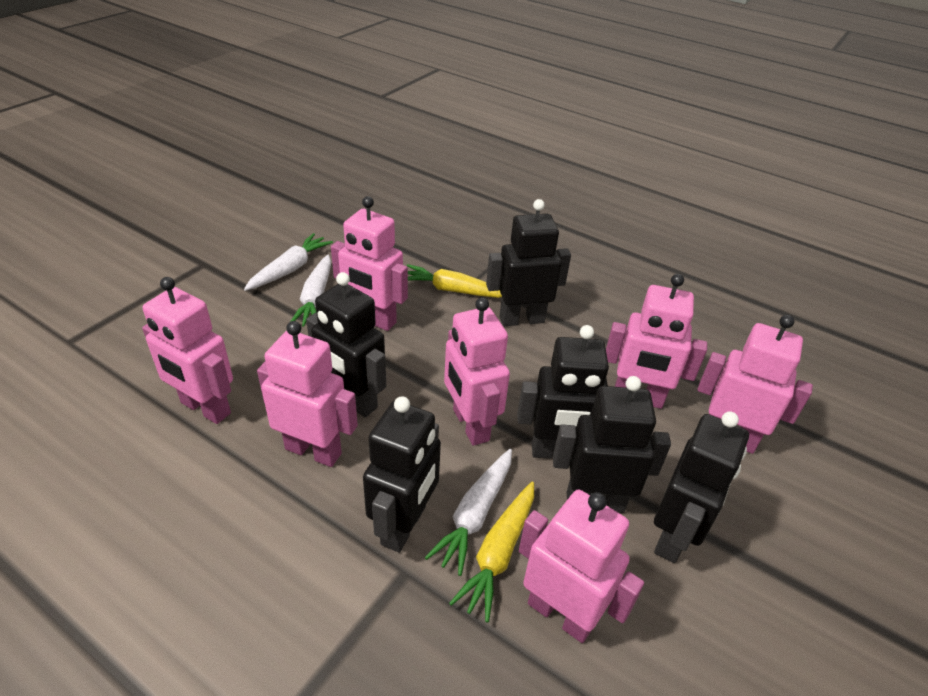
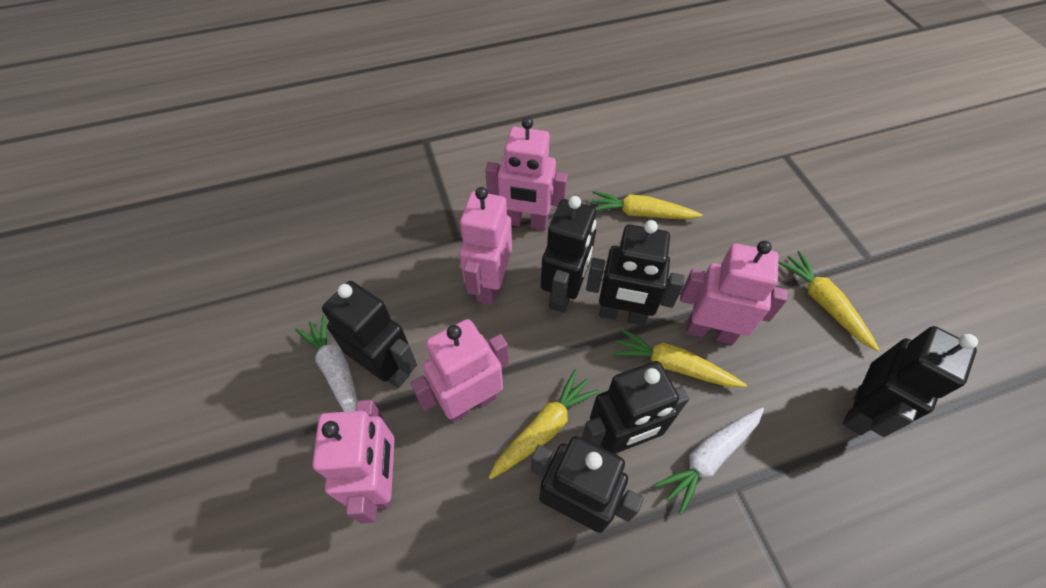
pink robot: 7 -> 5
white carrot: 3 -> 2
yellow carrot: 2 -> 4

